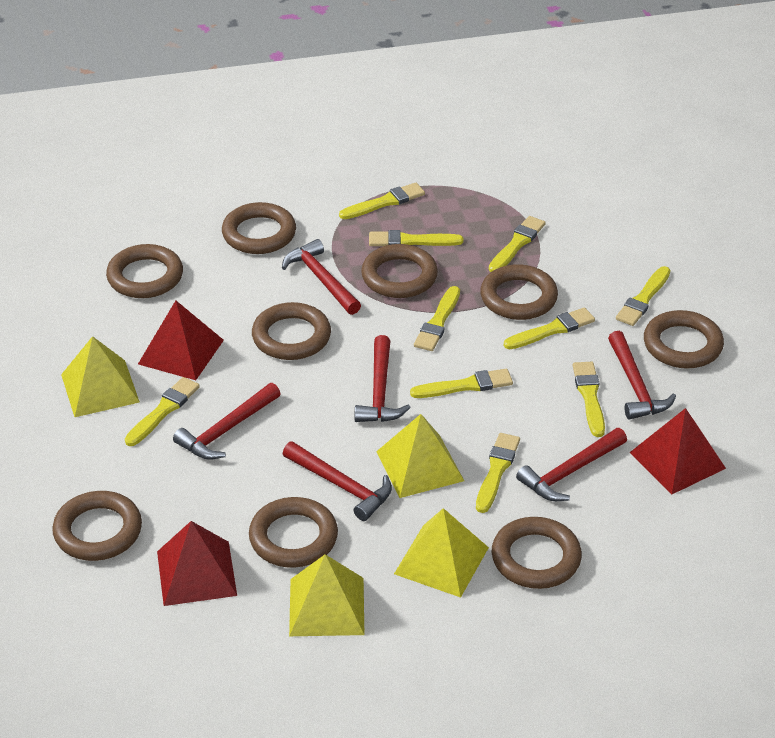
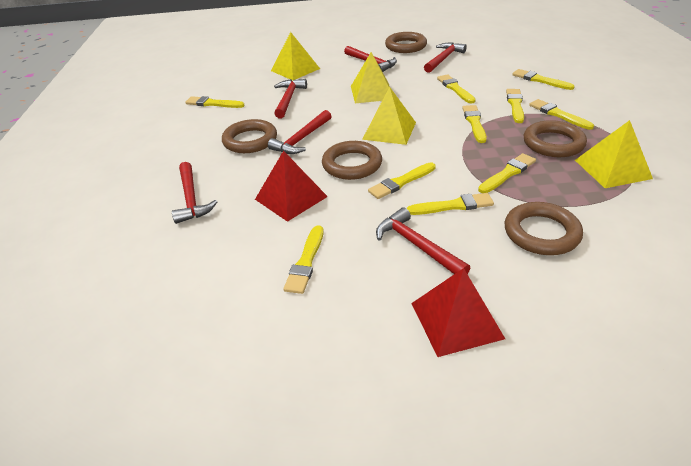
brown ring: 9 -> 5
red pyramid: 3 -> 2

